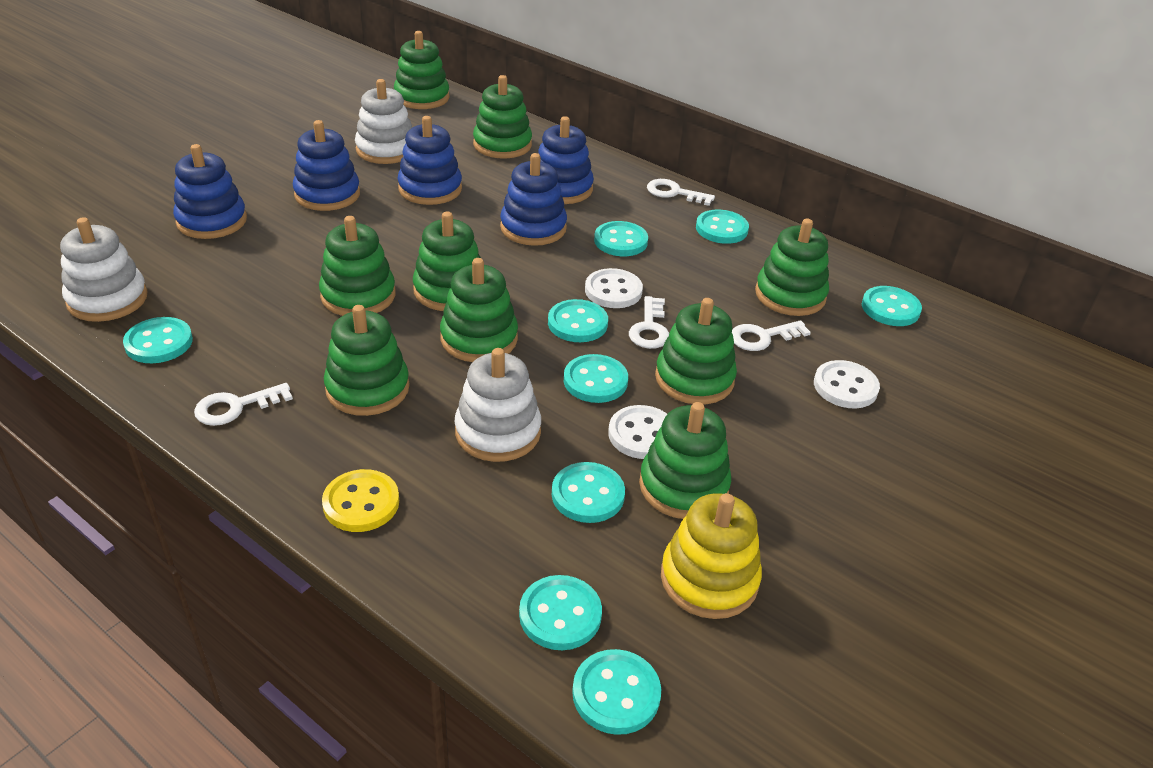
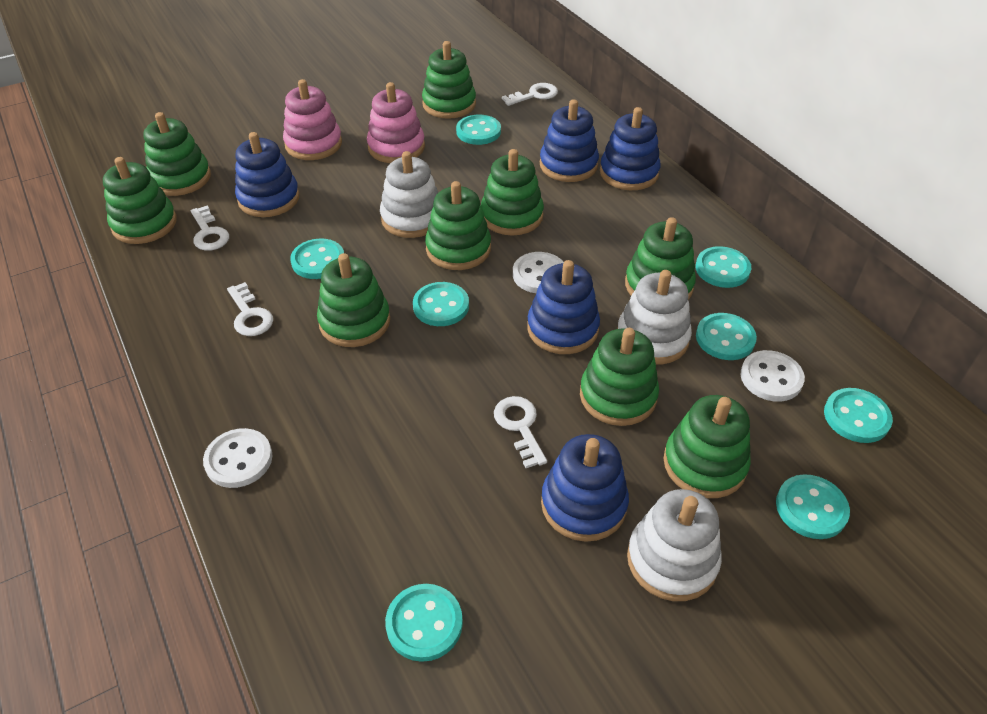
pink stacking toy: 0 -> 2
turquoise button: 9 -> 8
yellow button: 1 -> 0
yellow stacking toy: 1 -> 0

